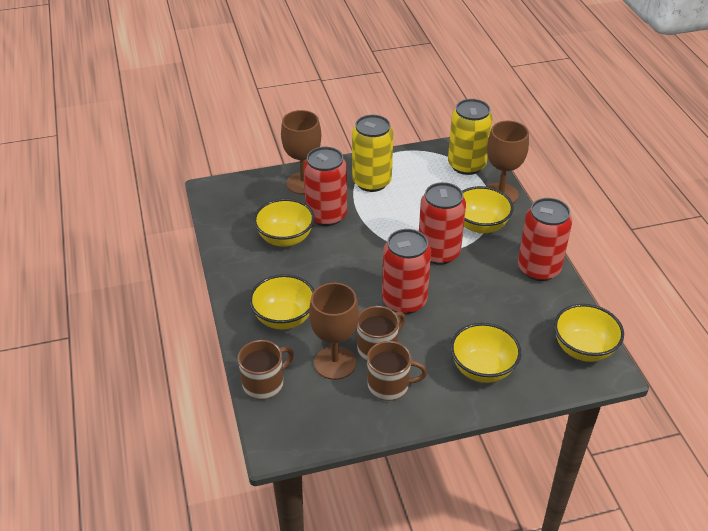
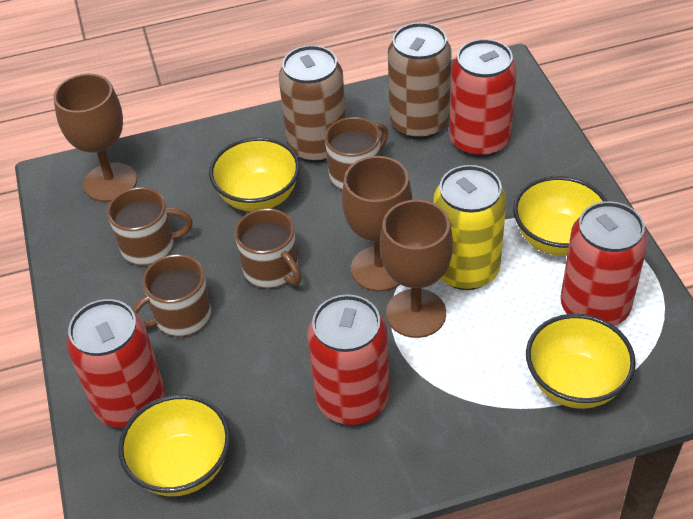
brown can: 0 -> 2
brown mug: 3 -> 4
yellow bowl: 5 -> 4
yellow can: 2 -> 1

